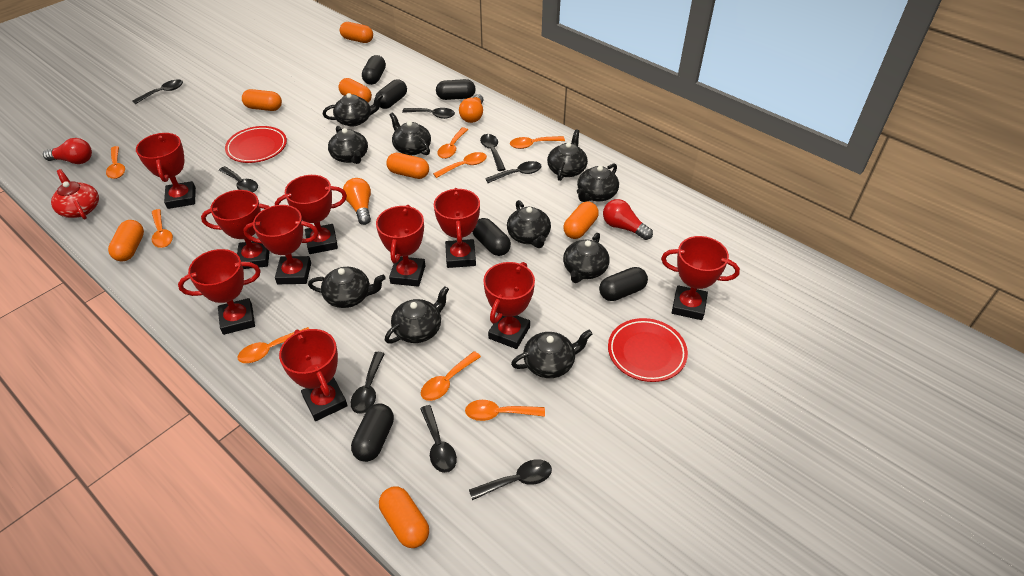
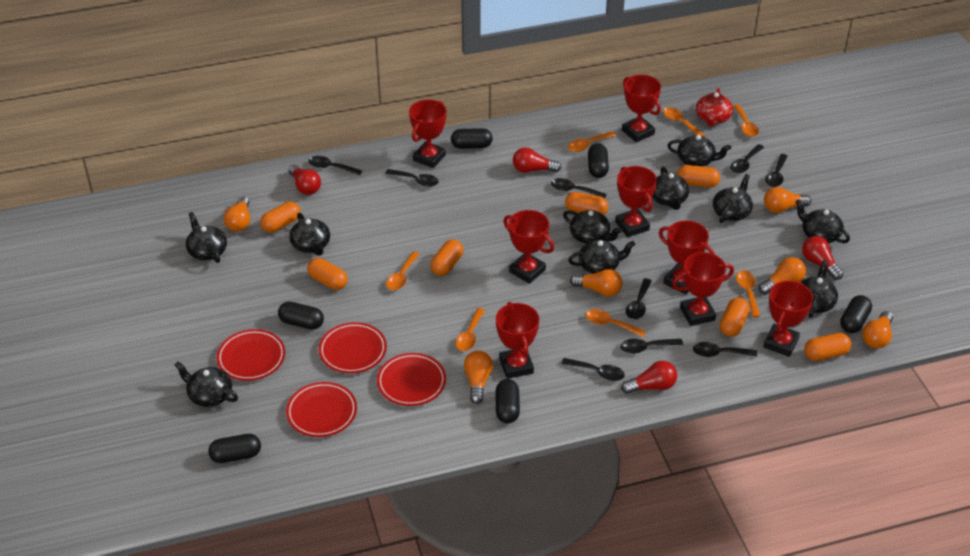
black spoon: 8 -> 9
orange light bulb: 2 -> 6
orange spoon: 8 -> 7
red light bulb: 2 -> 4
red plate: 2 -> 4
red trophy: 10 -> 8

